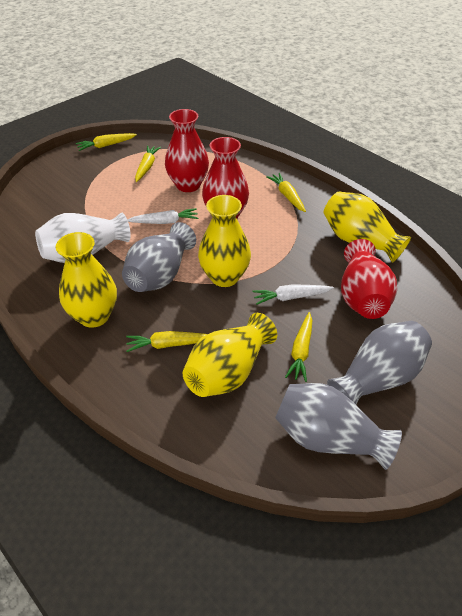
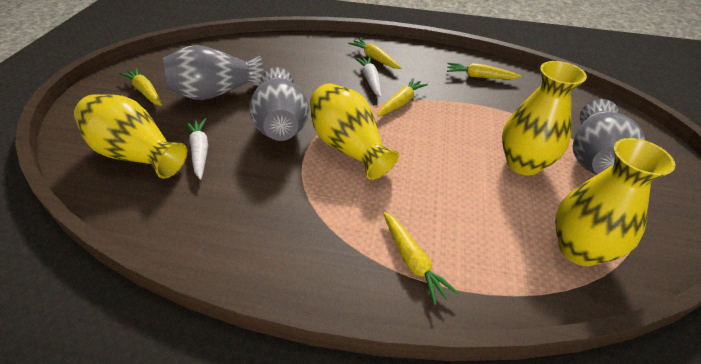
red vase: 3 -> 0
white vase: 1 -> 0

